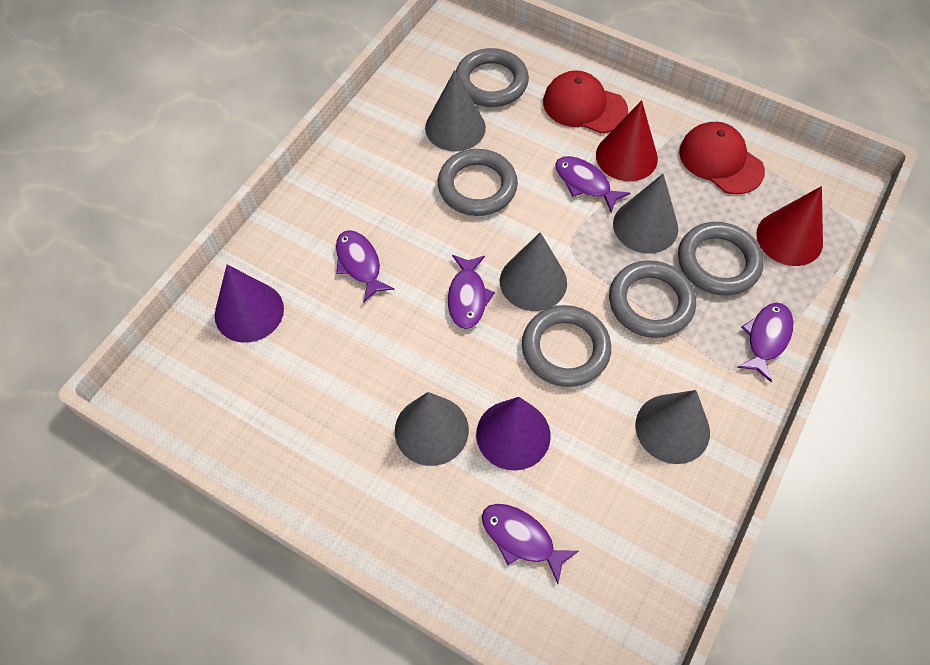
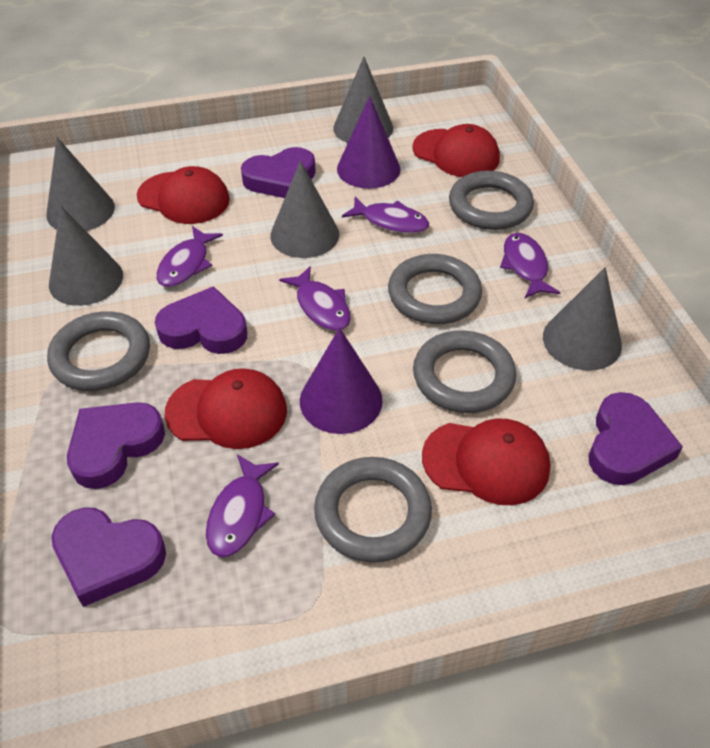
purple heart: 0 -> 5
red cap: 2 -> 4
red cone: 2 -> 0

